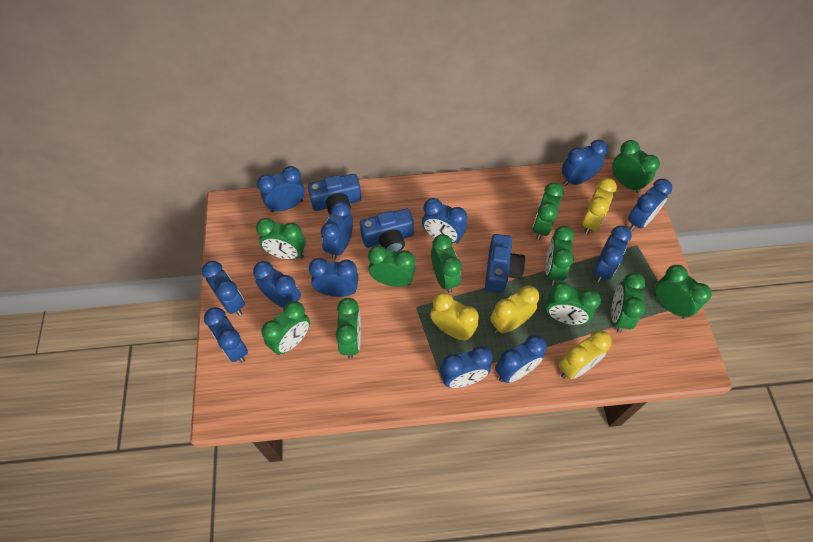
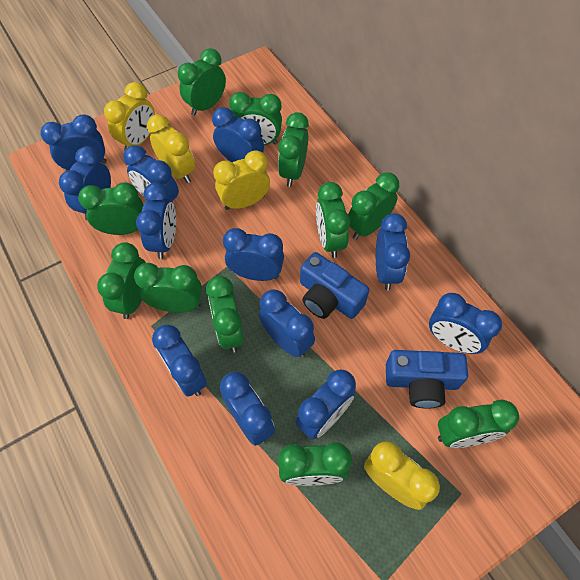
blue camera: 3 -> 2

